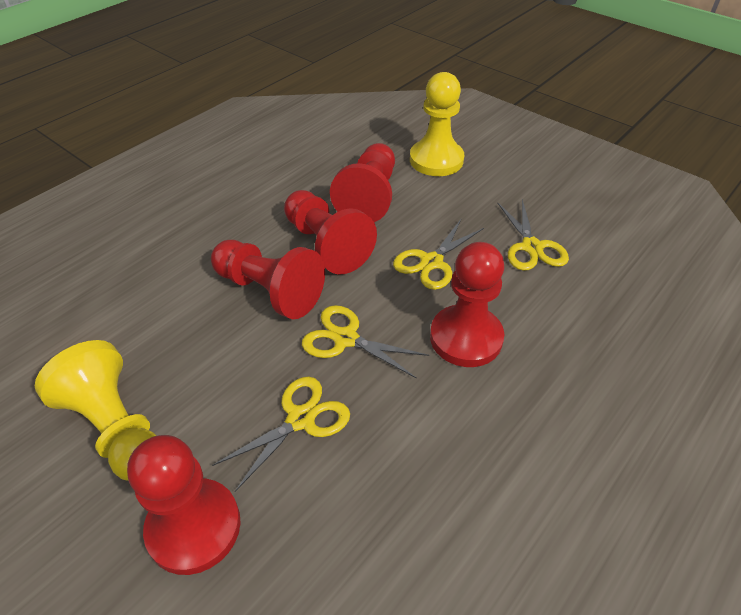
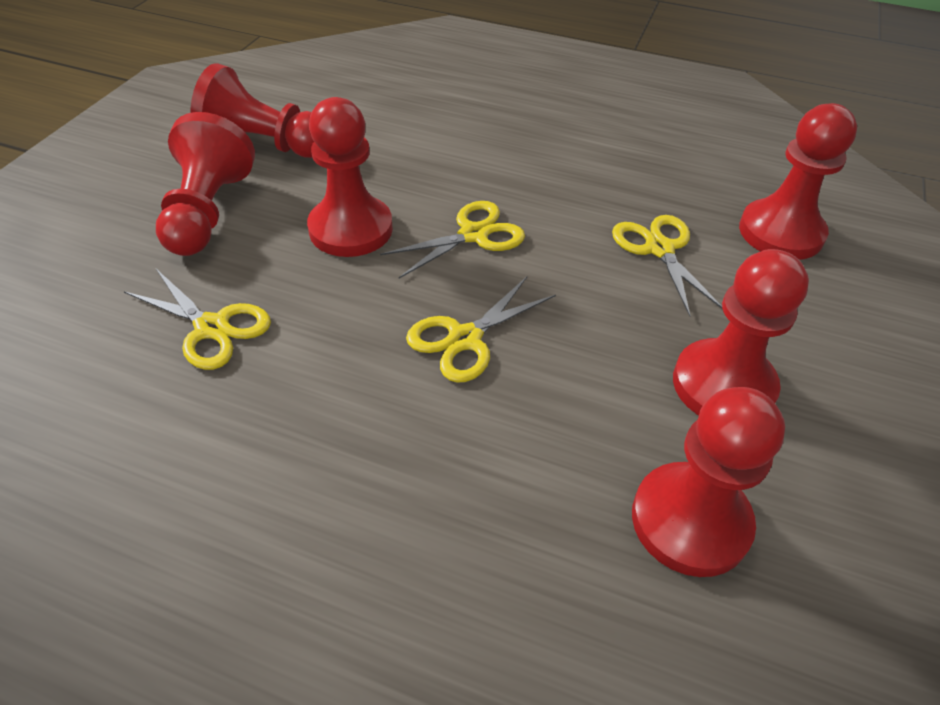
red pawn: 5 -> 6
yellow pawn: 2 -> 0

